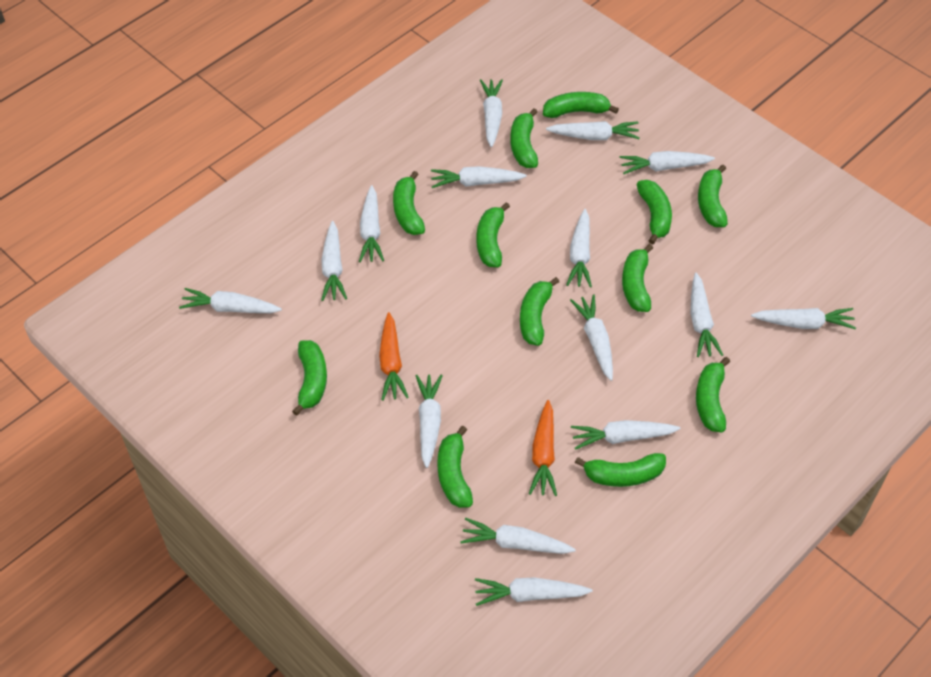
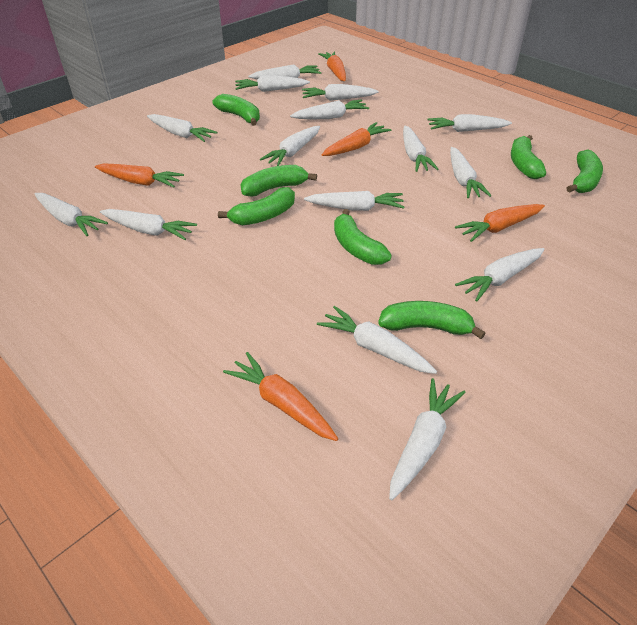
green banana: 12 -> 7
orange carrot: 2 -> 5

